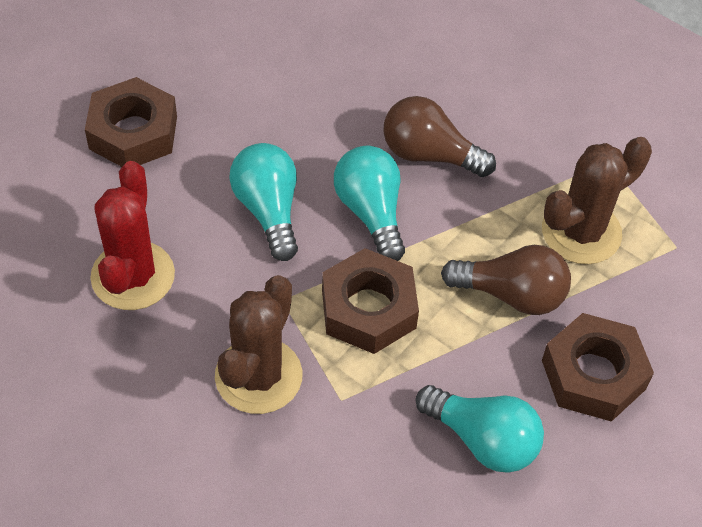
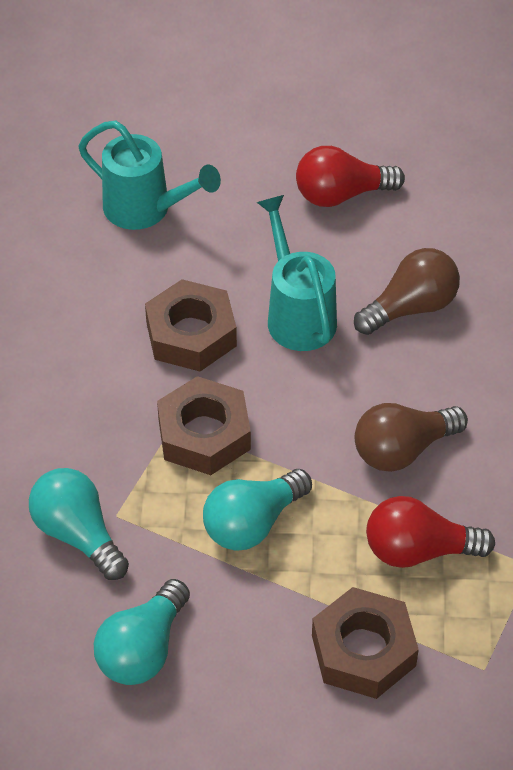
brown cactus: 2 -> 0
red cactus: 1 -> 0
red light bulb: 0 -> 2
turquoise watering can: 0 -> 2

